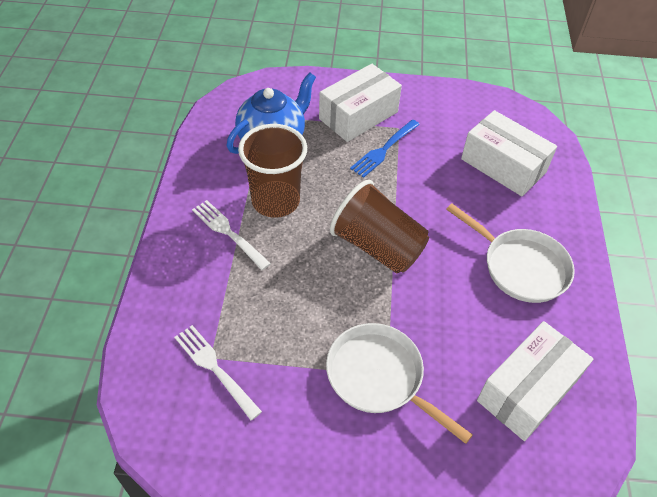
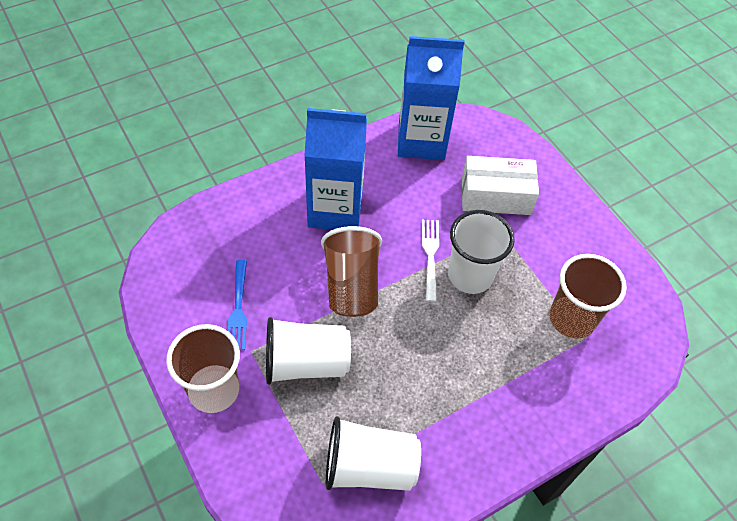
blue carton: 0 -> 2
blue teapot: 1 -> 0
brown cup: 2 -> 3
white box: 3 -> 1
white cup: 0 -> 3
white fork: 2 -> 1
white pan: 2 -> 0

